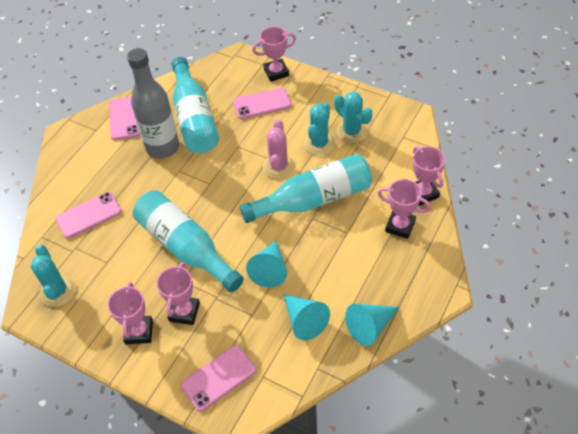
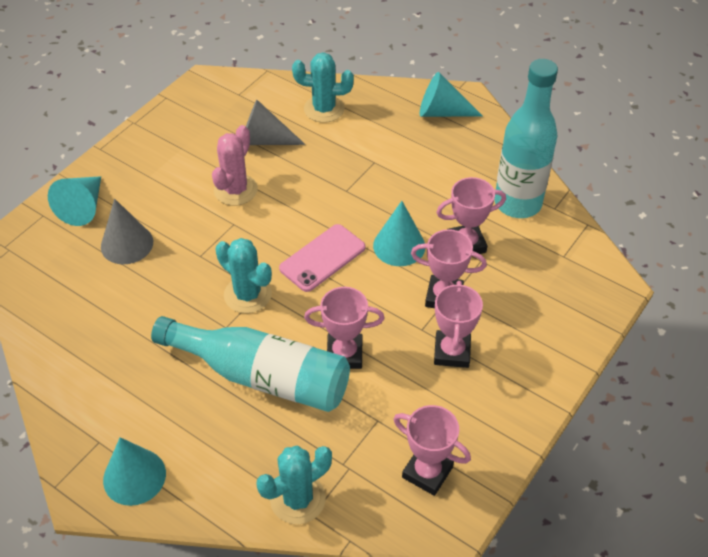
grey bottle: 1 -> 0
grey cone: 0 -> 2
pink phone: 4 -> 1
turquoise bottle: 3 -> 2
turquoise cone: 3 -> 4

